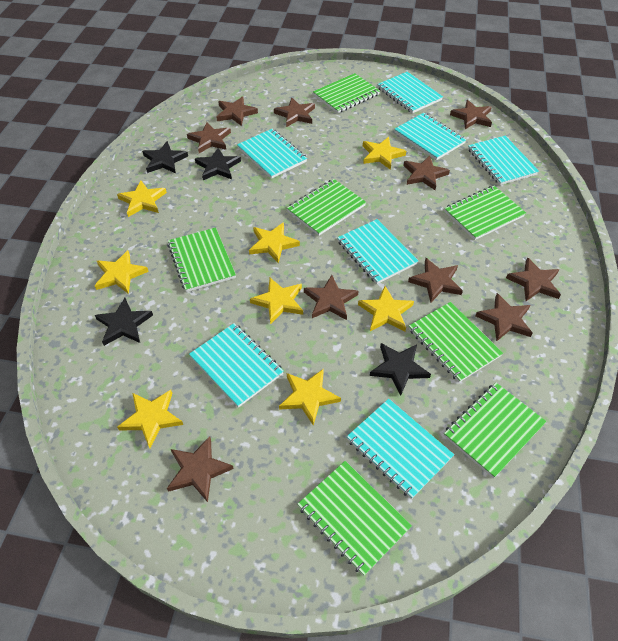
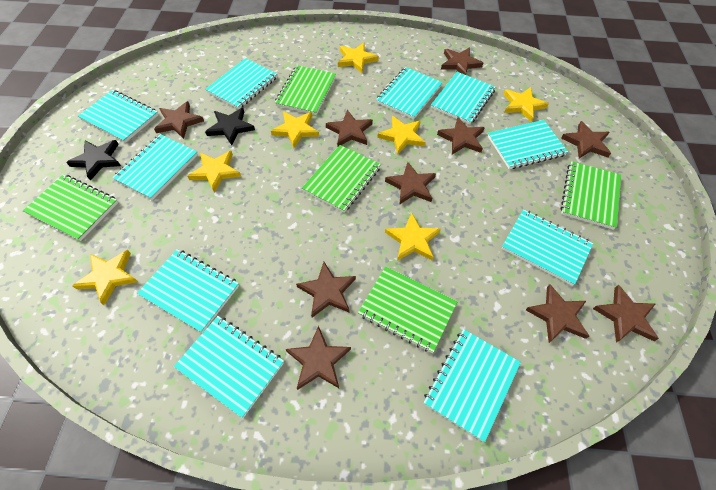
black star: 4 -> 2
green notebook: 7 -> 5
turquoise notebook: 7 -> 10
yellow star: 8 -> 7

